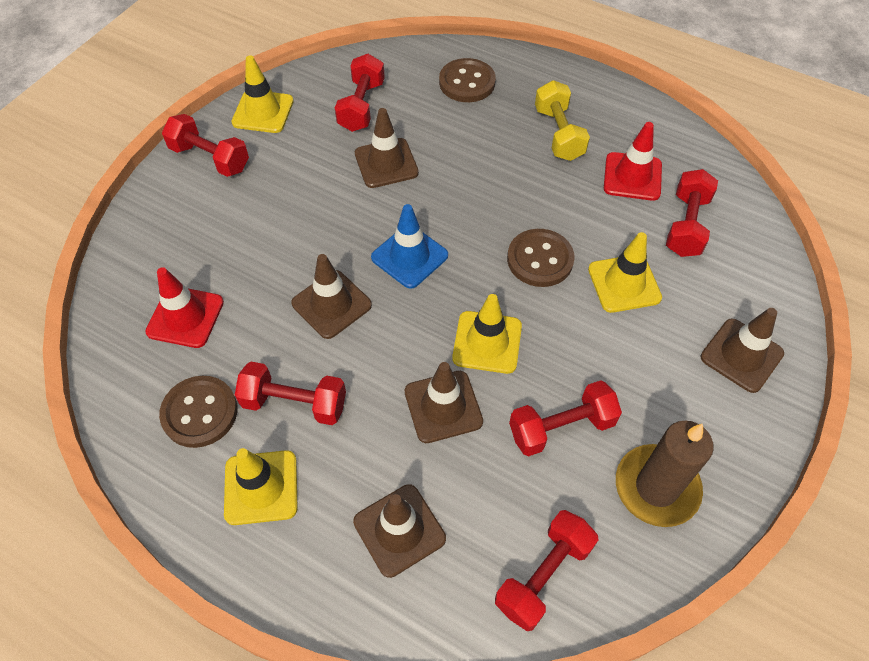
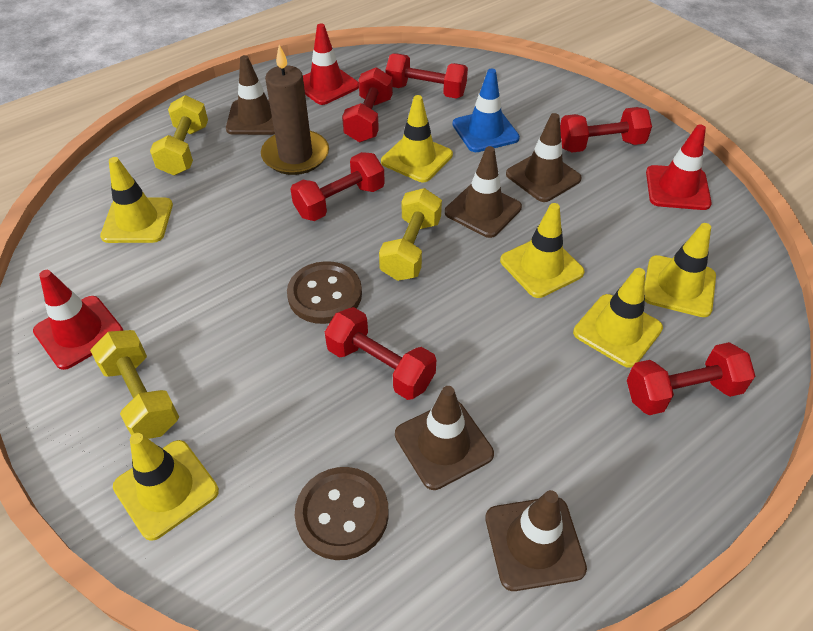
brown button: 3 -> 2
red traffic cone: 2 -> 3
yellow dumbbell: 1 -> 3
yellow traffic cone: 4 -> 6

